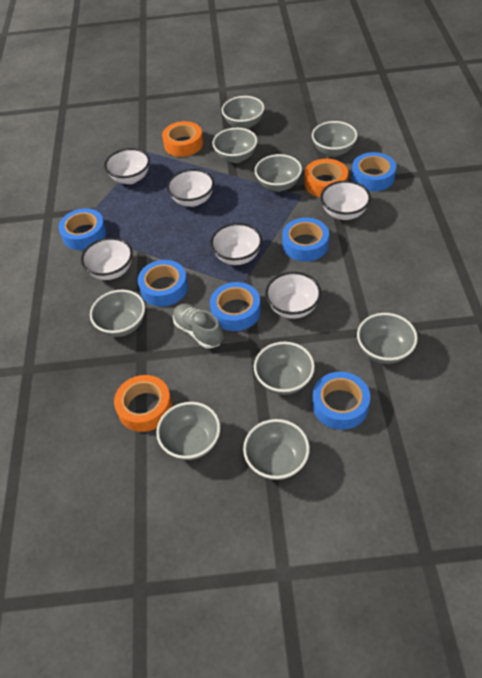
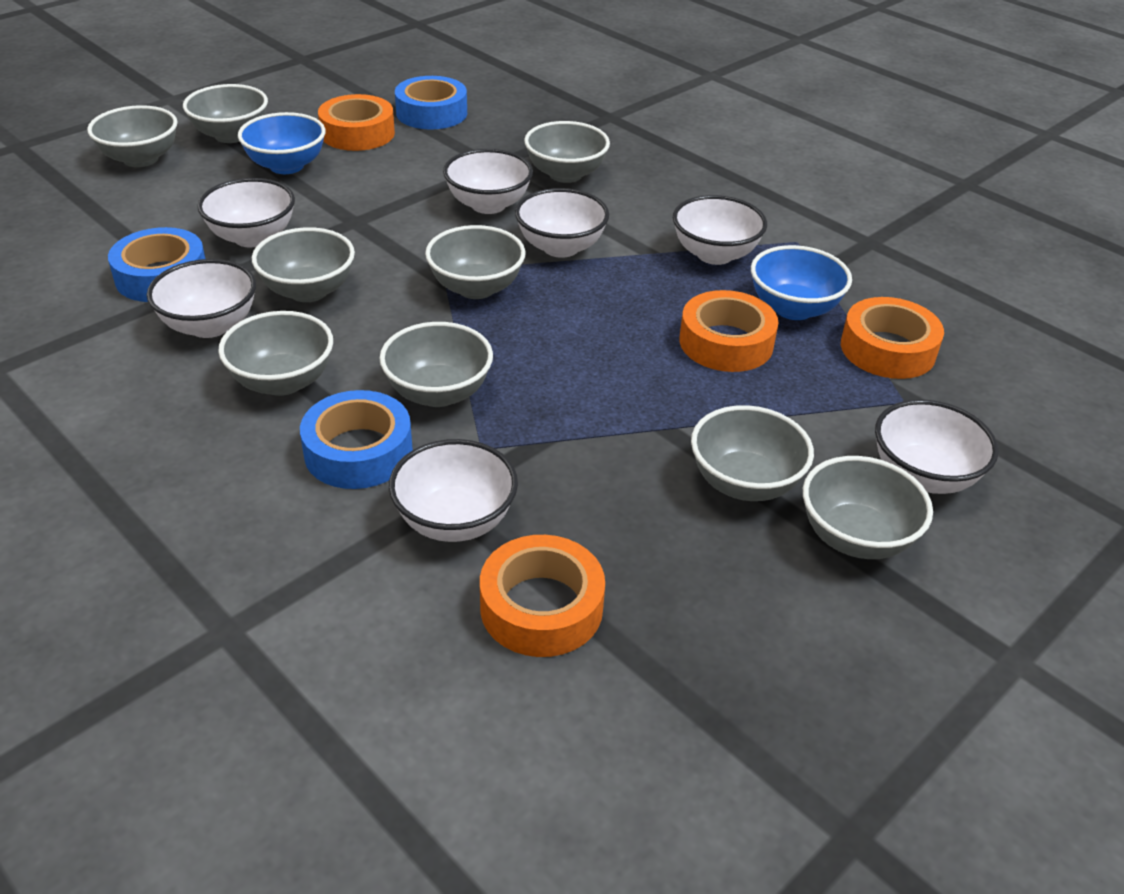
blue bowl: 0 -> 2
blue tape: 6 -> 3
grey shoe: 1 -> 0
orange tape: 3 -> 4
white bowl: 6 -> 7

